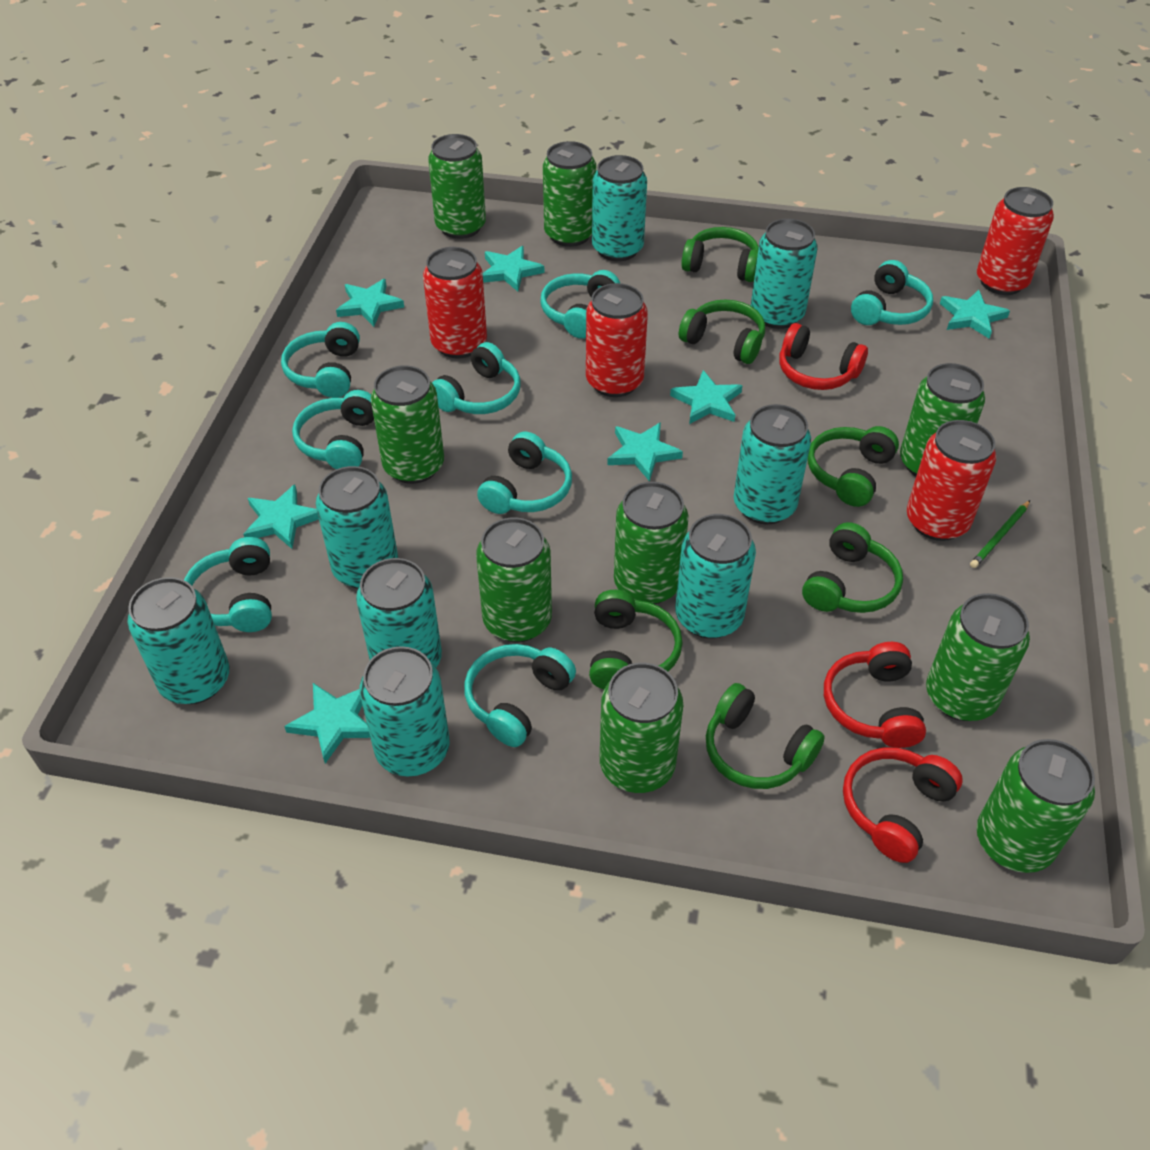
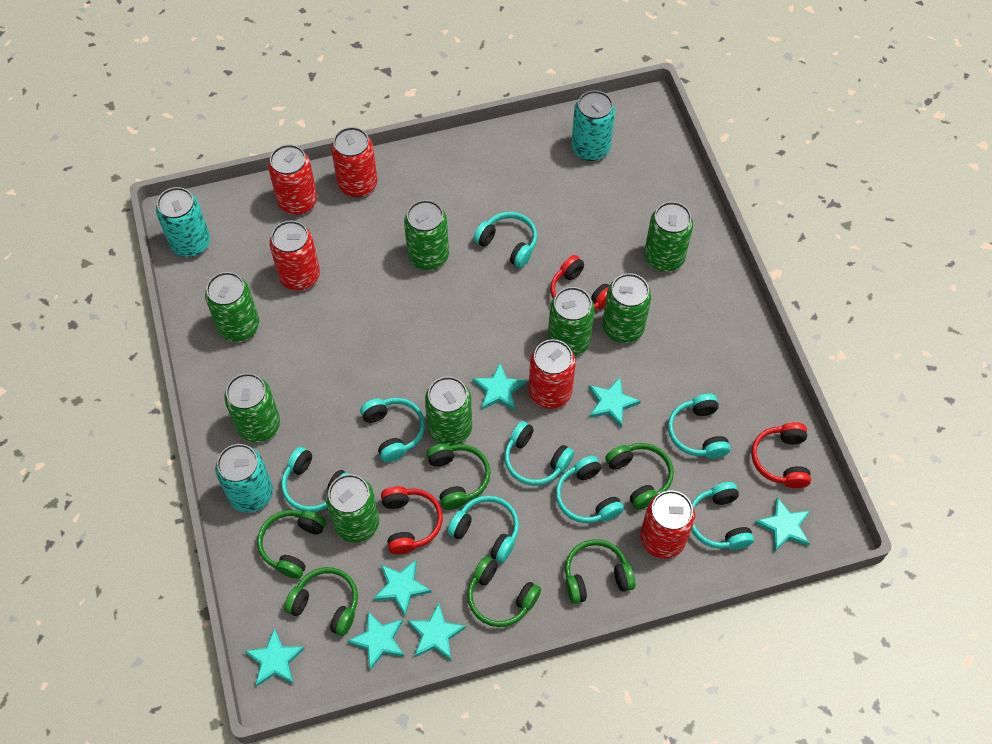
green can: 9 -> 8
green pencil: 1 -> 0
red can: 4 -> 5
turquoise can: 8 -> 3

